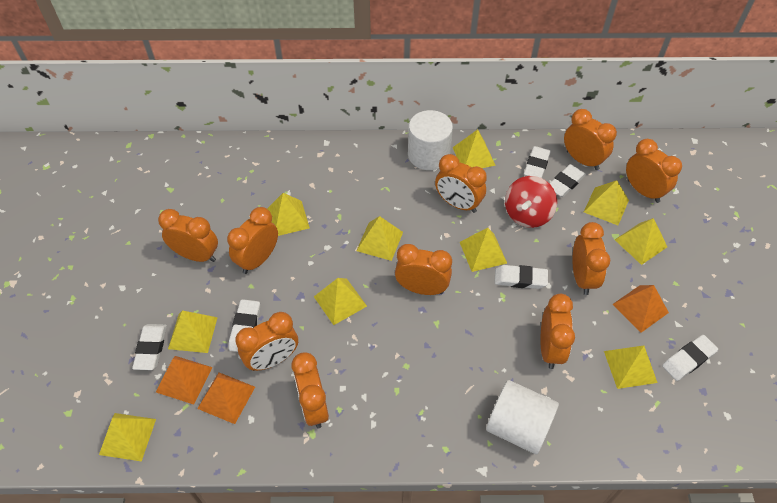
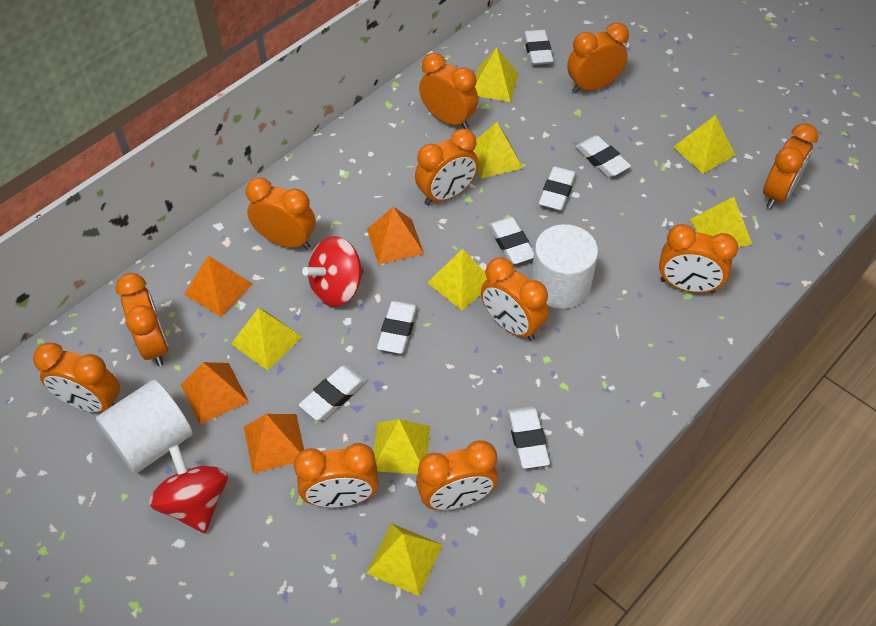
orange clock: 10 -> 11
orange pyramid: 3 -> 4
red spinning top: 1 -> 2
white eraser: 6 -> 7
yellow pyramid: 10 -> 8

